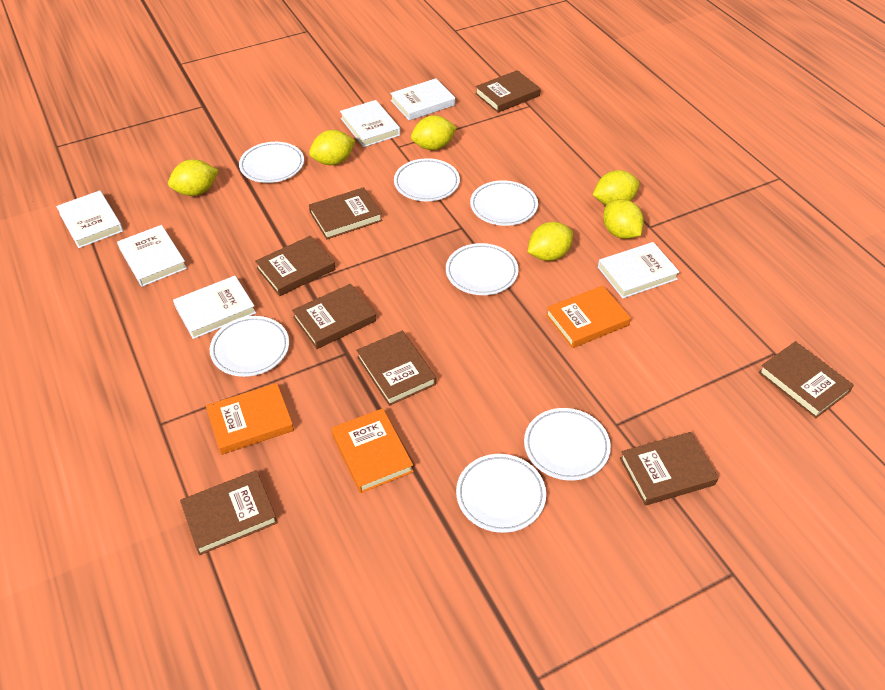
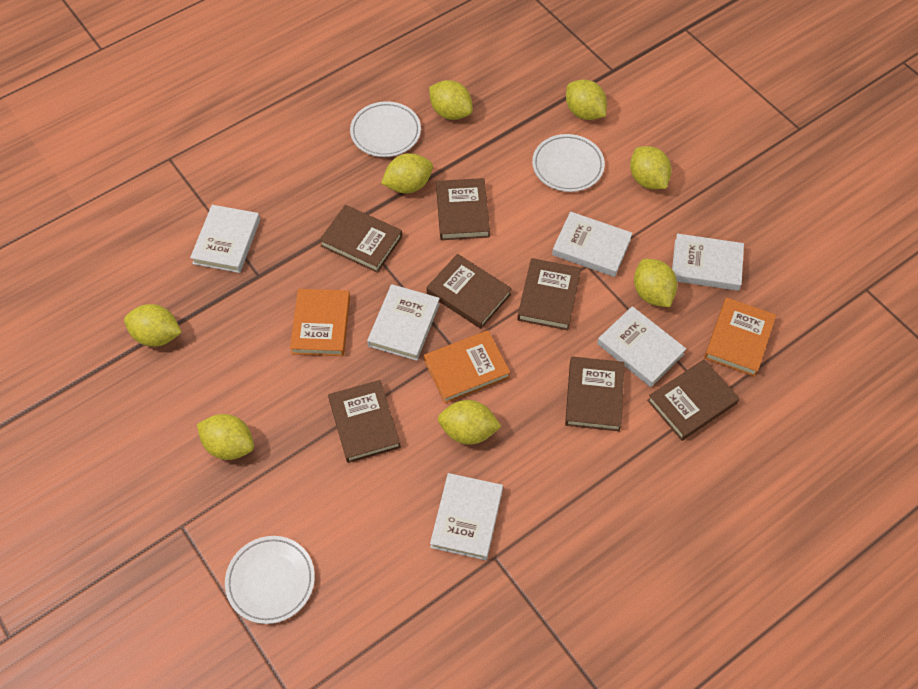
brown book: 8 -> 7
white plate: 7 -> 3
yellow lemon: 6 -> 8

